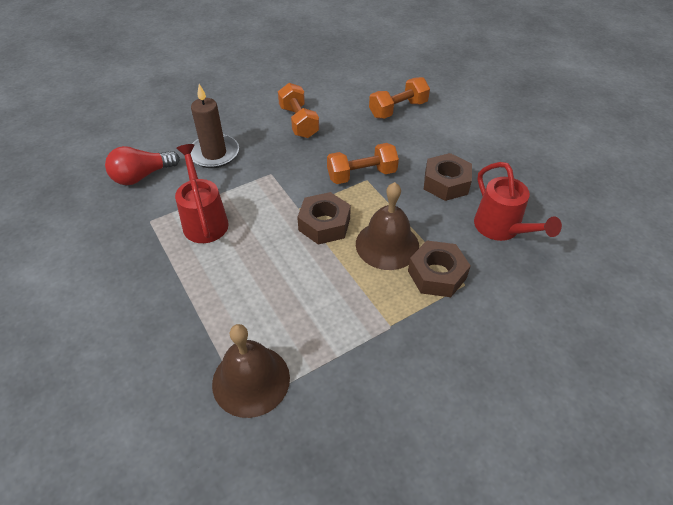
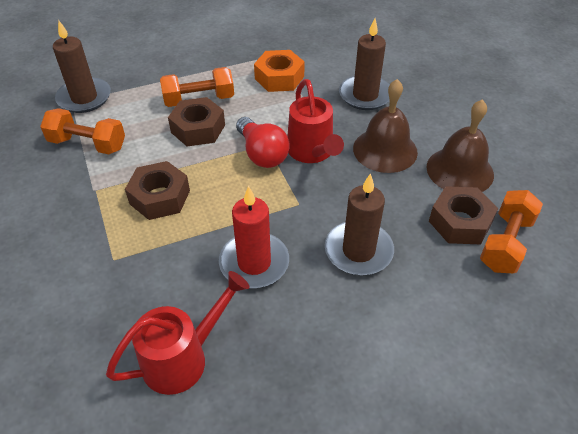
brown candle: 1 -> 3
orange nut: 0 -> 1
red candle: 0 -> 1

